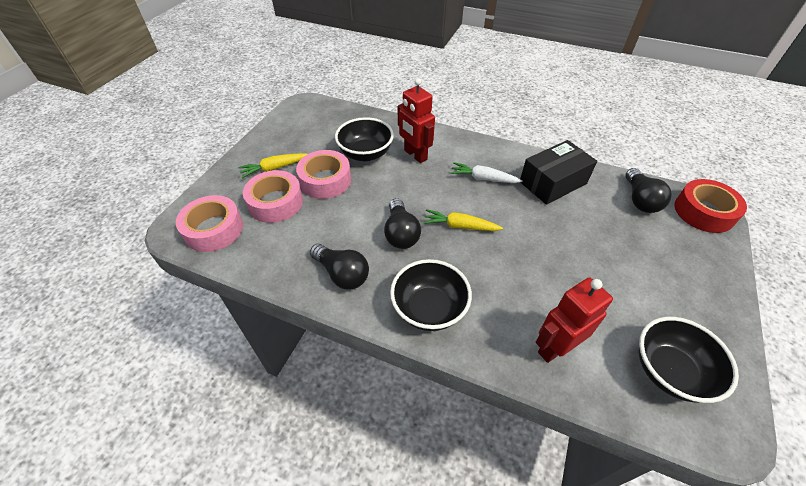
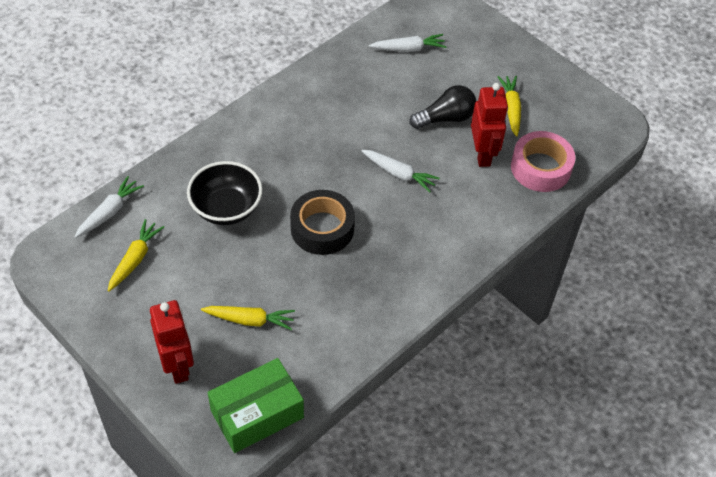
black bowl: 3 -> 1
black box: 1 -> 0
black light bulb: 3 -> 1
black tape: 0 -> 1
green box: 0 -> 1
pink tape: 3 -> 1
red tape: 1 -> 0
white carrot: 1 -> 3
yellow carrot: 2 -> 3

